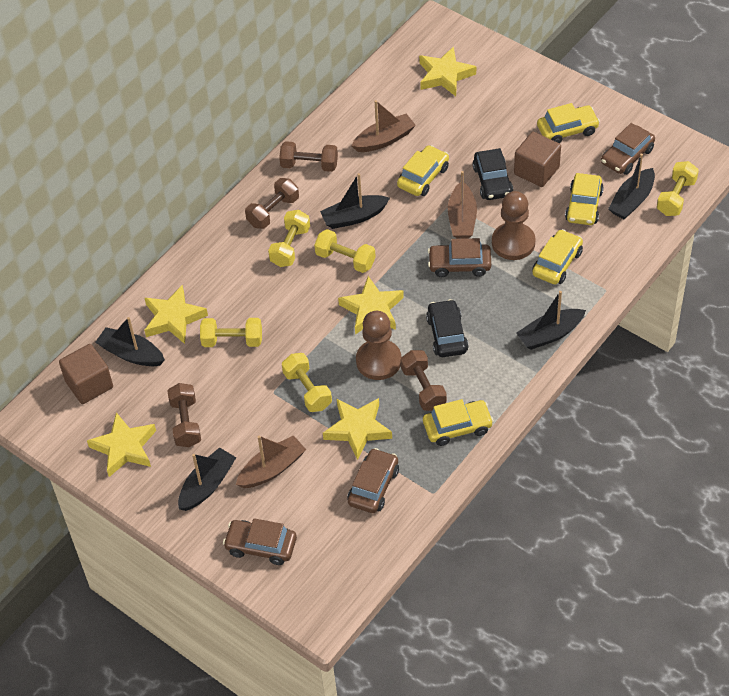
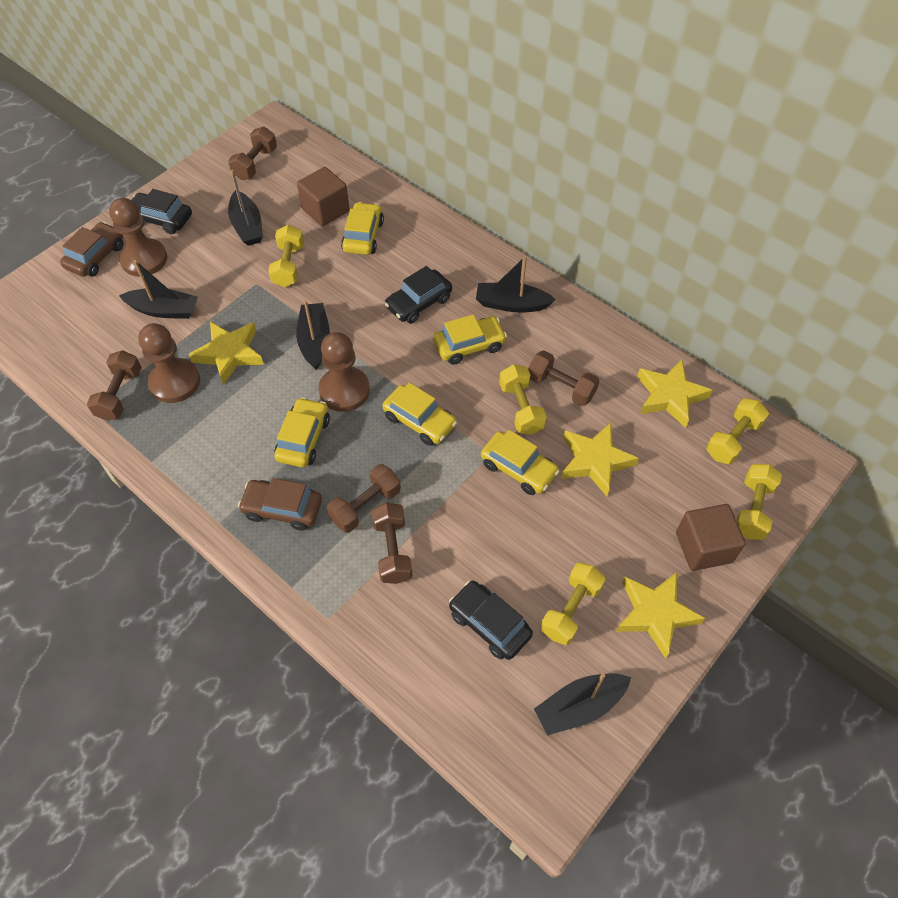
black car: 2 -> 3
brown boat: 3 -> 0
brown car: 4 -> 2
brown dumbbell: 4 -> 5
brown pawn: 2 -> 3
yellow star: 5 -> 4

